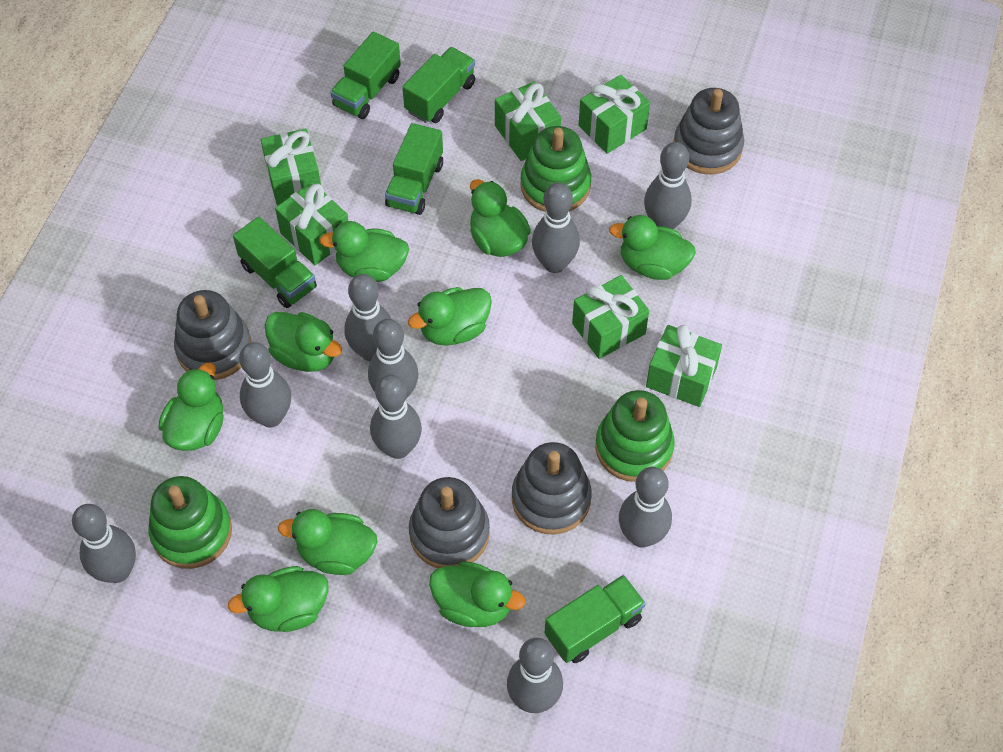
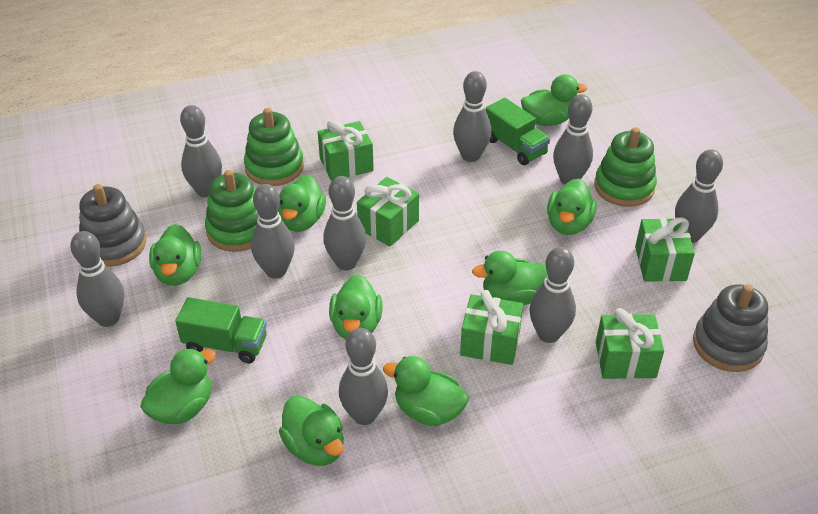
green gift: 6 -> 5
green truck: 5 -> 2
grey stacking toy: 4 -> 2

